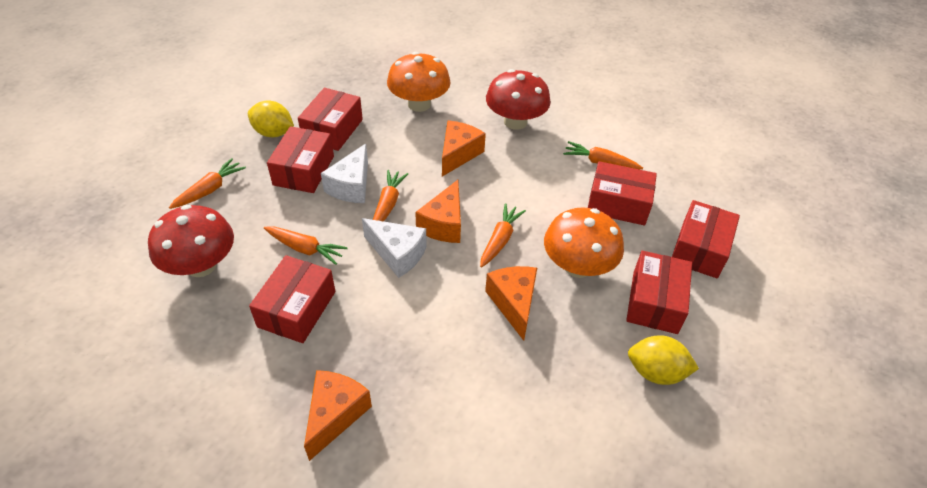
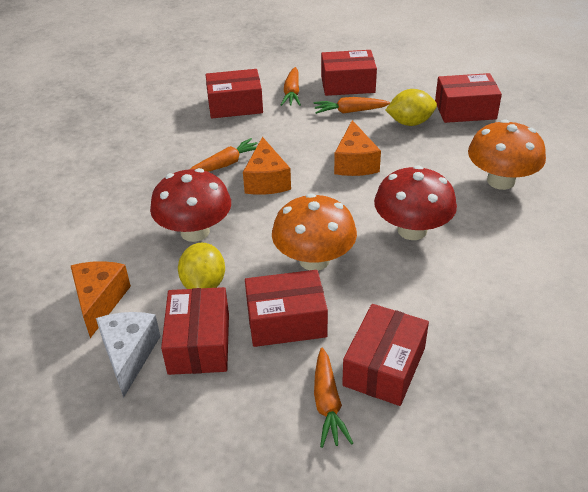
orange carrot: 5 -> 4
orange cheese: 4 -> 3
white cheese: 2 -> 1

